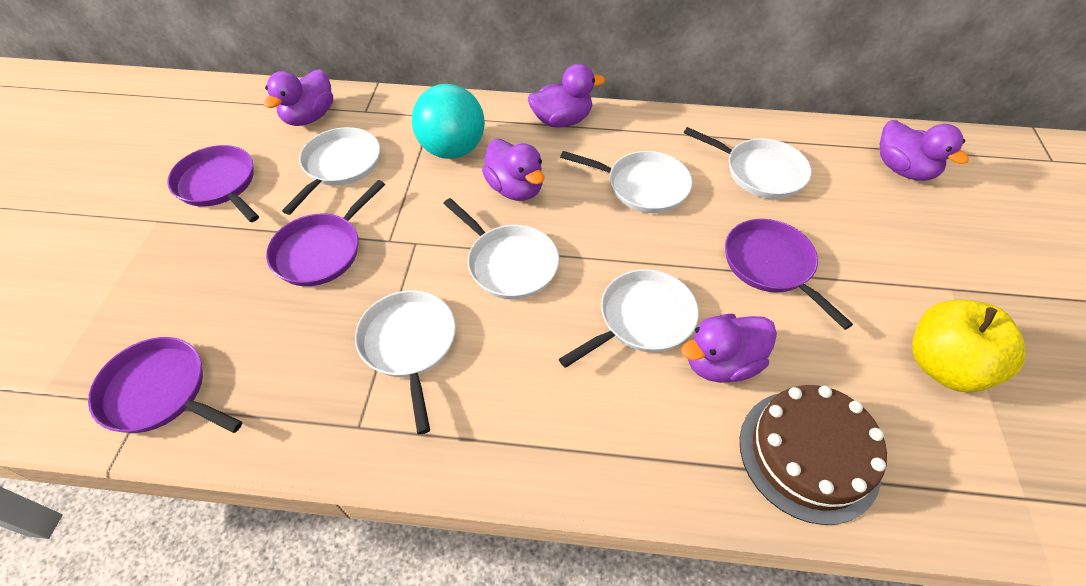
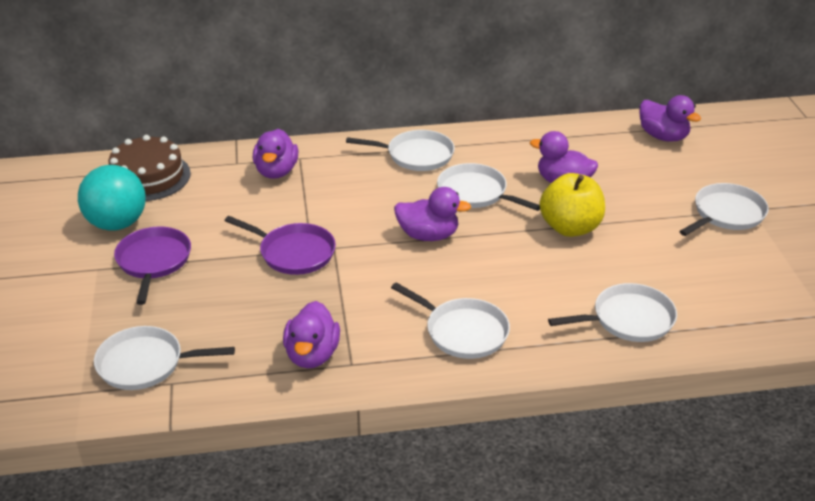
purple pan: 4 -> 2

